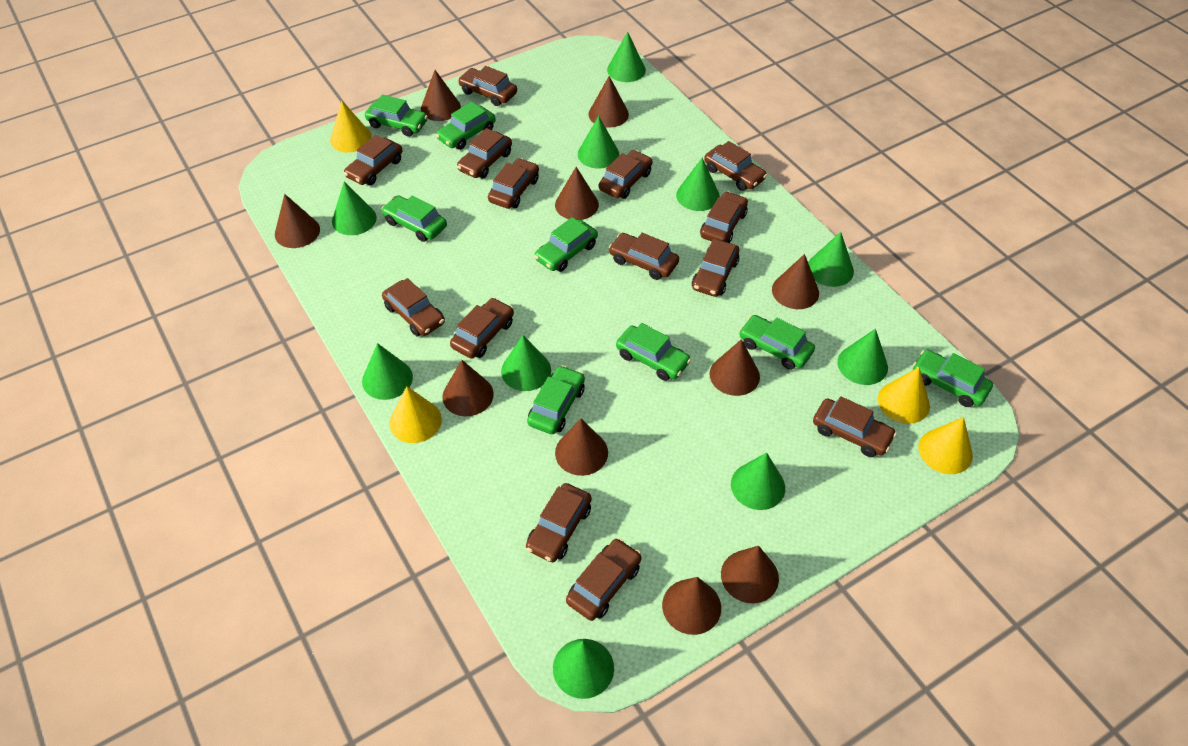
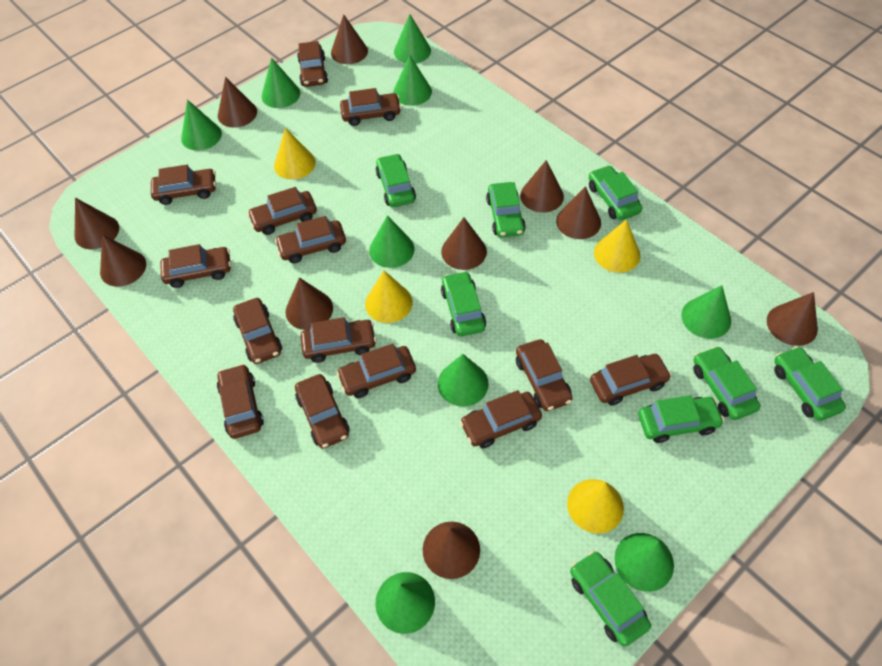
green cone: 10 -> 9

